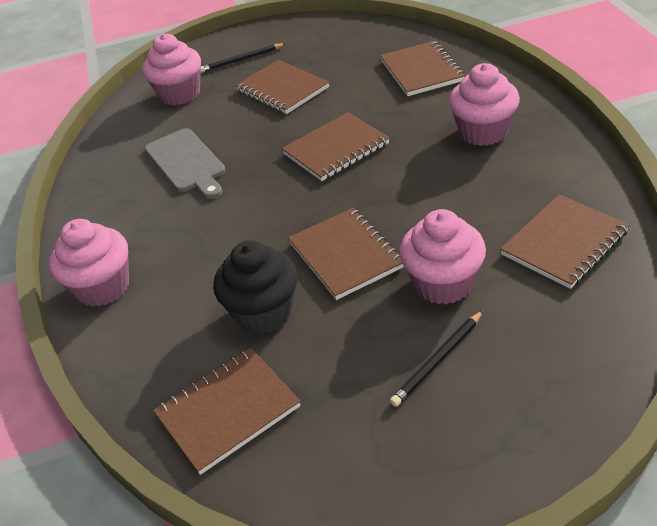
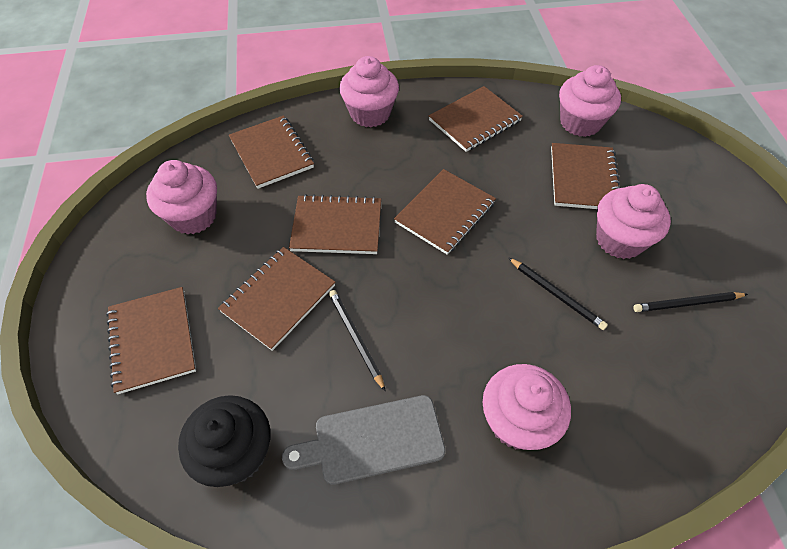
black pencil: 2 -> 3
brown notebook: 6 -> 7
pink cupcake: 4 -> 5

